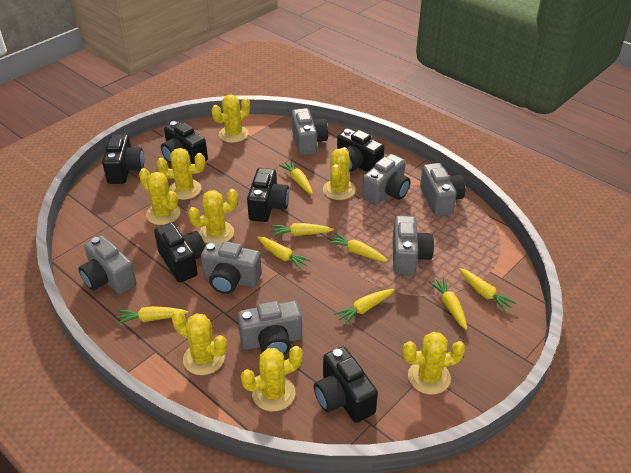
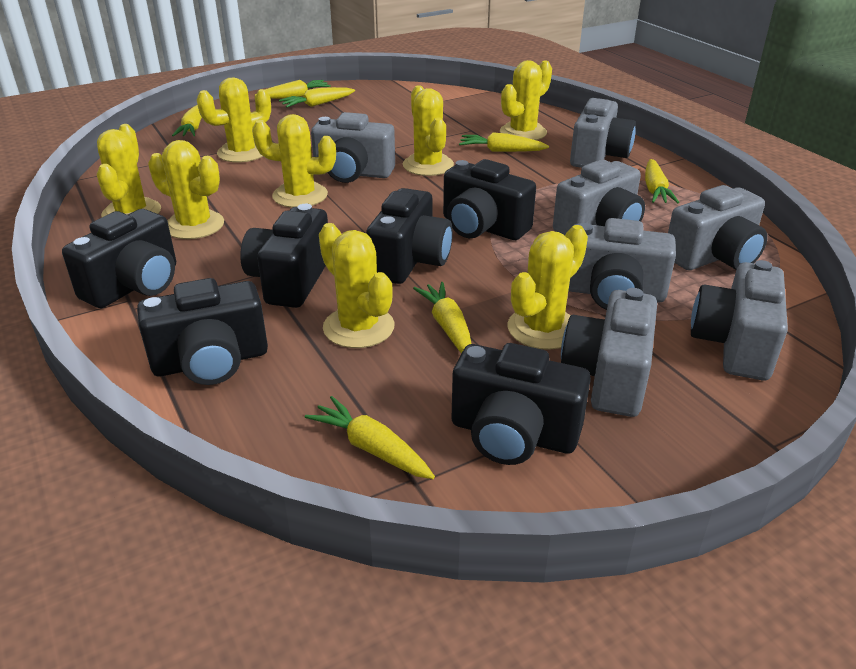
yellow carrot: 8 -> 7

